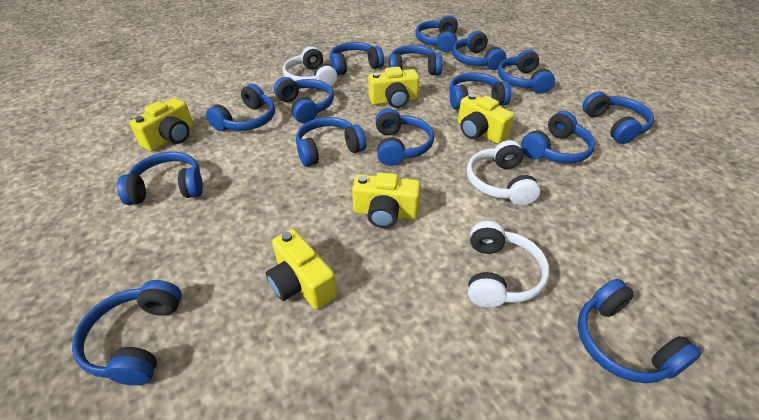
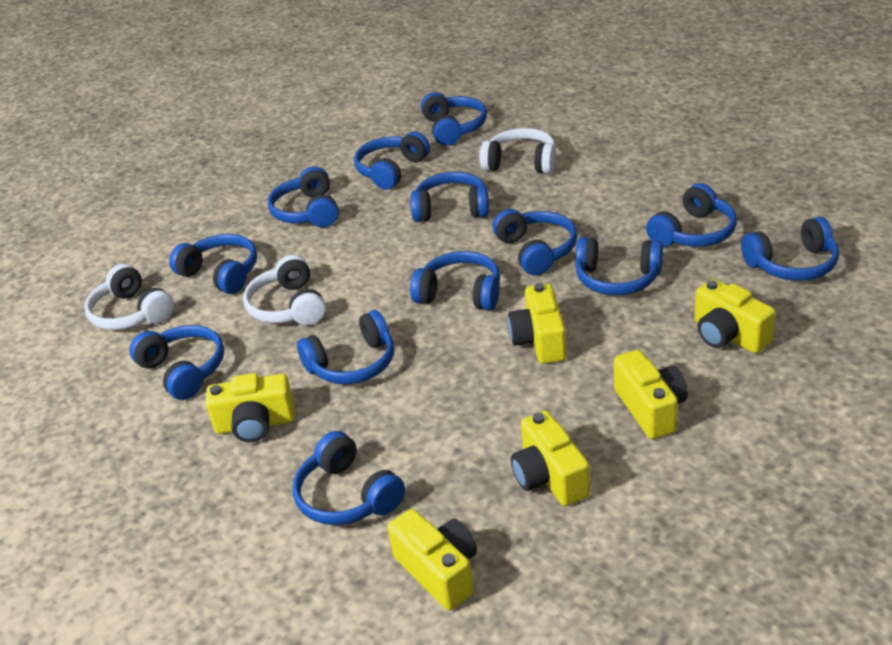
blue headphones: 15 -> 13
yellow camera: 5 -> 6

